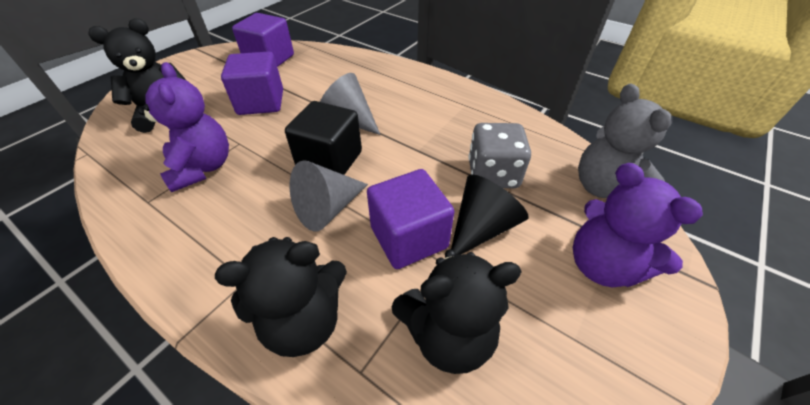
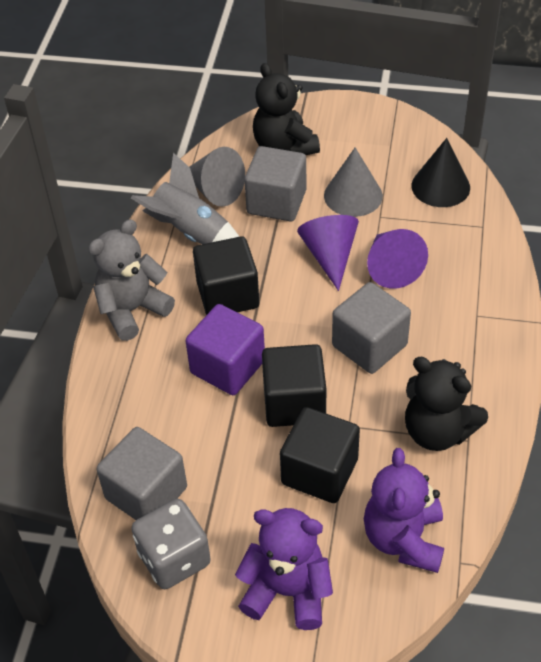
black cube: 1 -> 3
black teddy bear: 3 -> 2
grey cube: 0 -> 3
grey rocket: 0 -> 1
purple cone: 0 -> 2
purple cube: 3 -> 1

